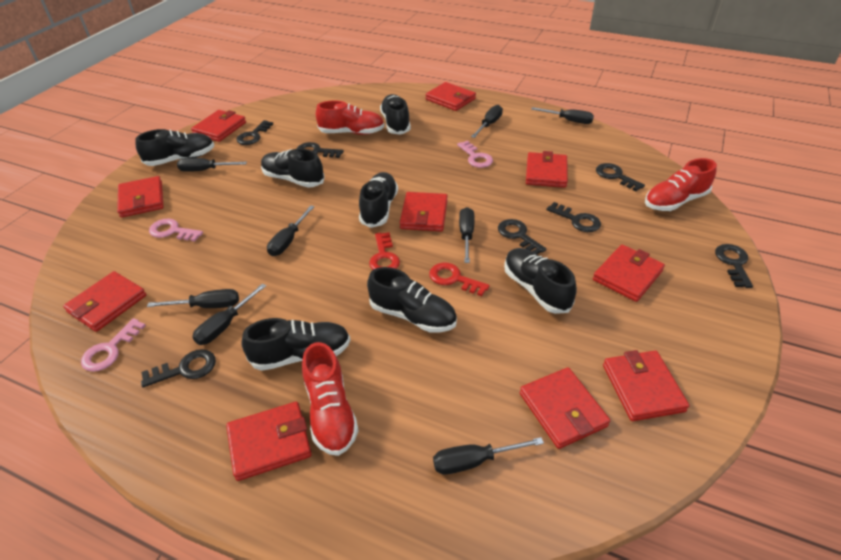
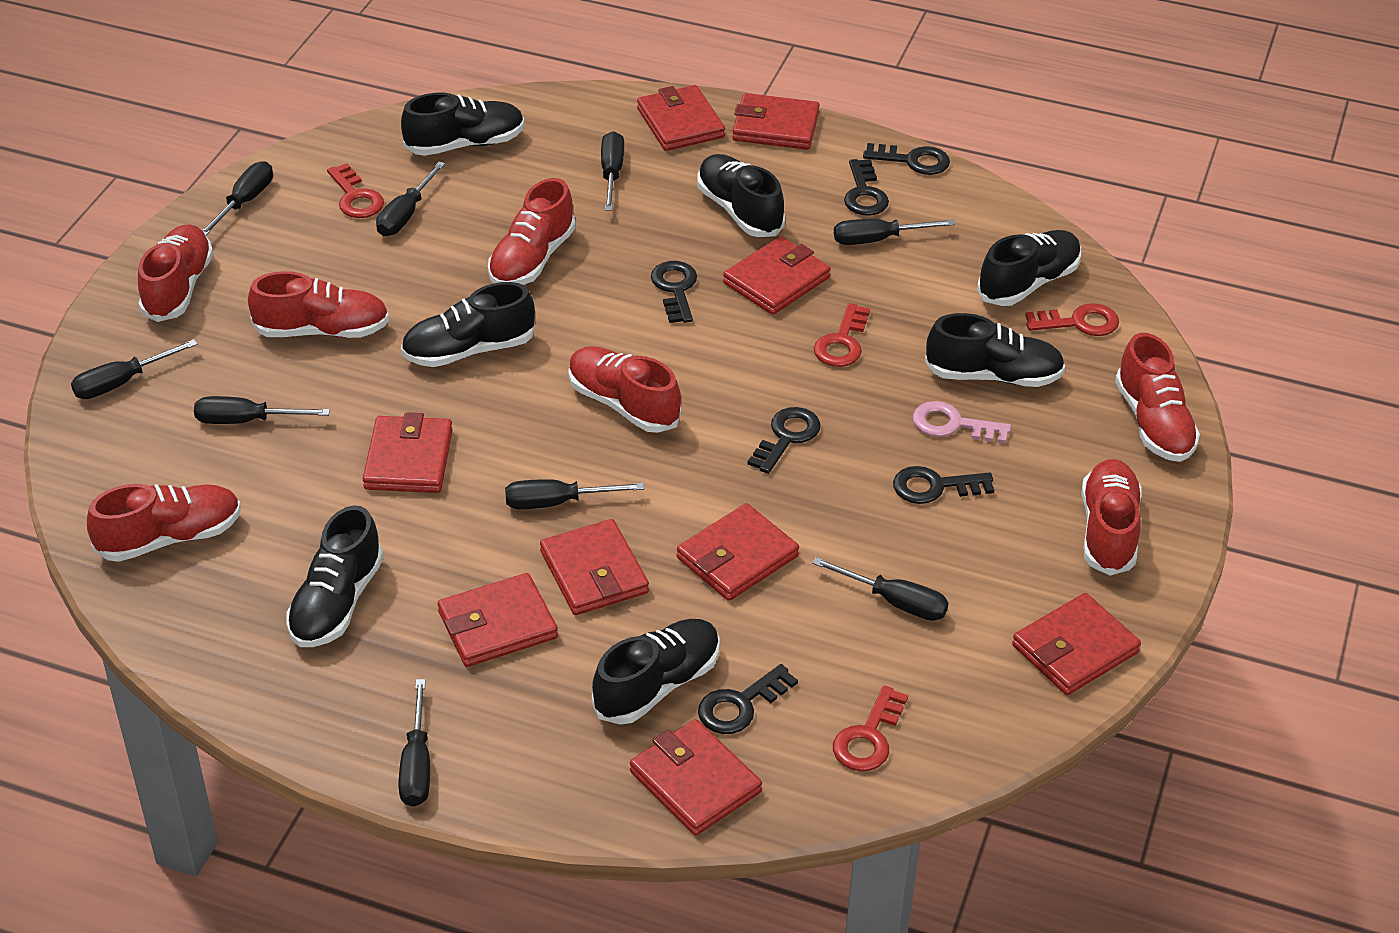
black key: 7 -> 6
black screwdriver: 8 -> 9
pink key: 3 -> 1
red key: 2 -> 4
red shoe: 3 -> 7
red wallet: 10 -> 9

